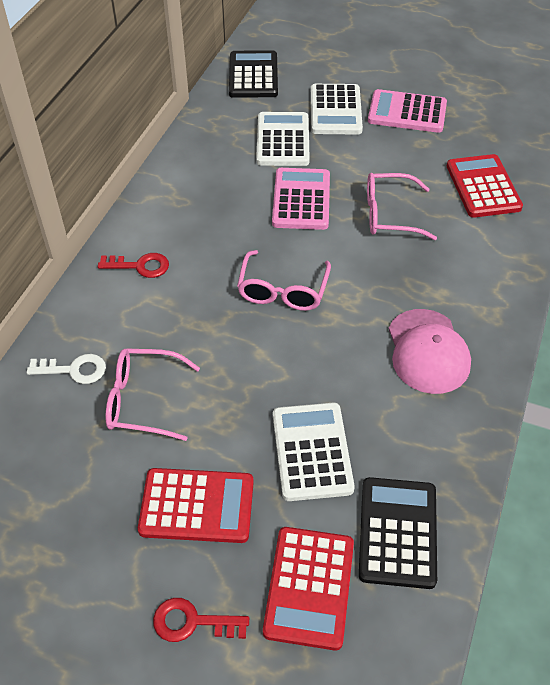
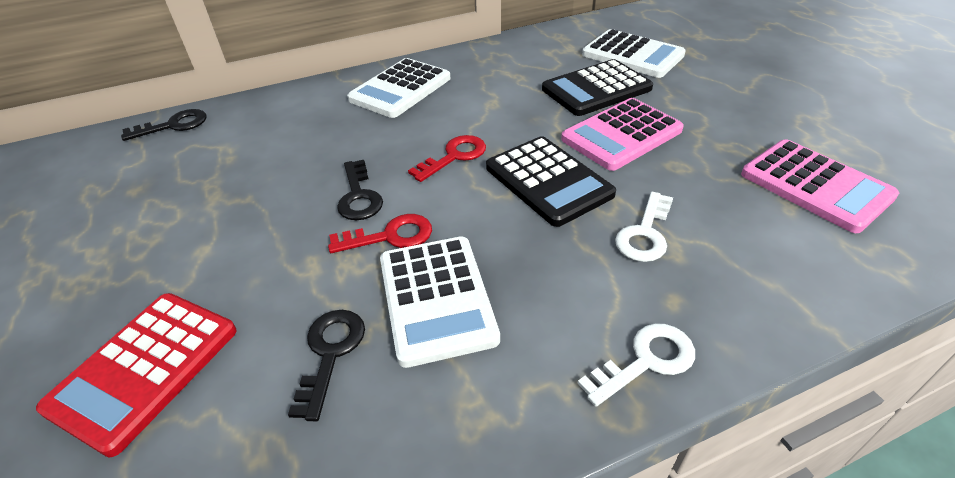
black key: 0 -> 3
pink cap: 1 -> 0
pink glasses: 3 -> 0
red calculator: 3 -> 1
white key: 1 -> 2

